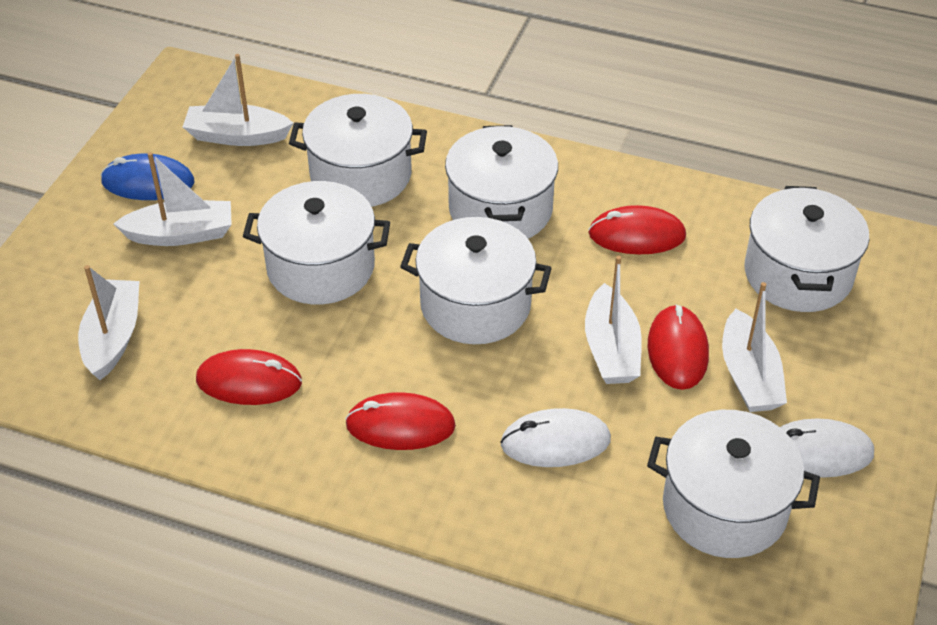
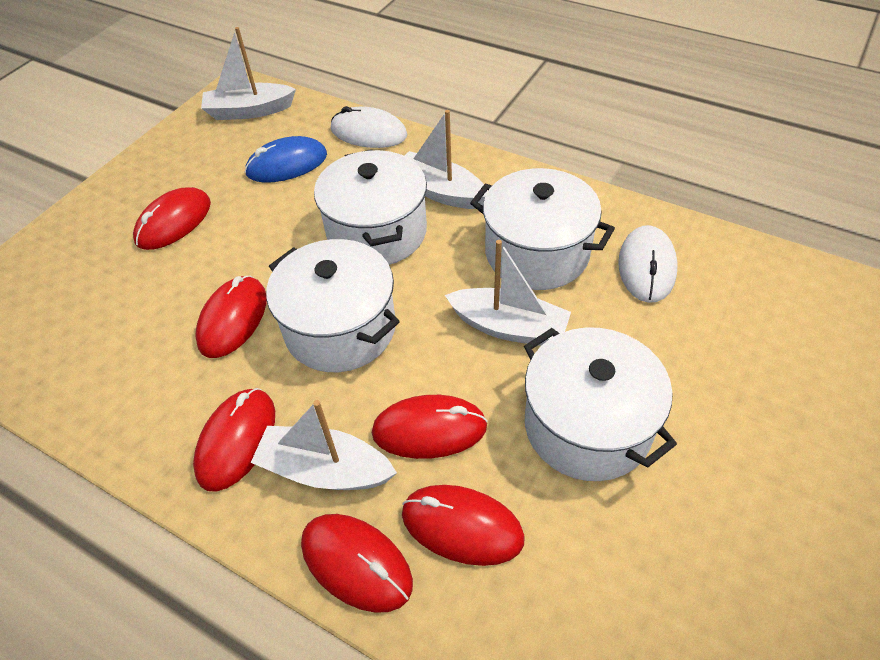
red mouse: 4 -> 6
white boat: 5 -> 4
white pot: 6 -> 4

